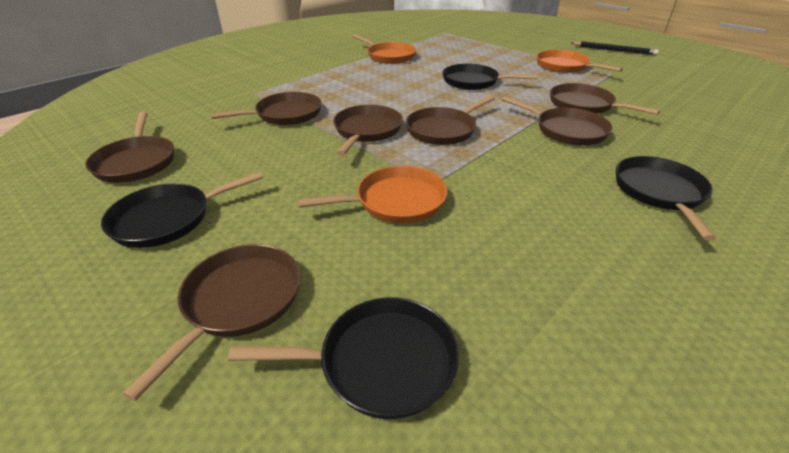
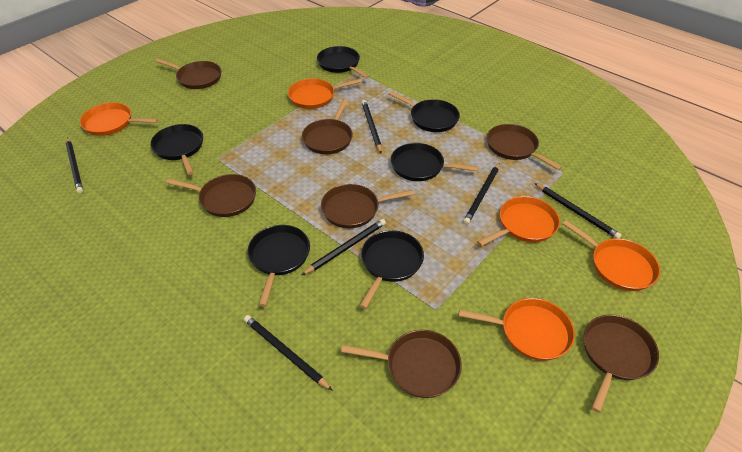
black pan: 4 -> 6
black pencil: 1 -> 6
orange pan: 3 -> 5

